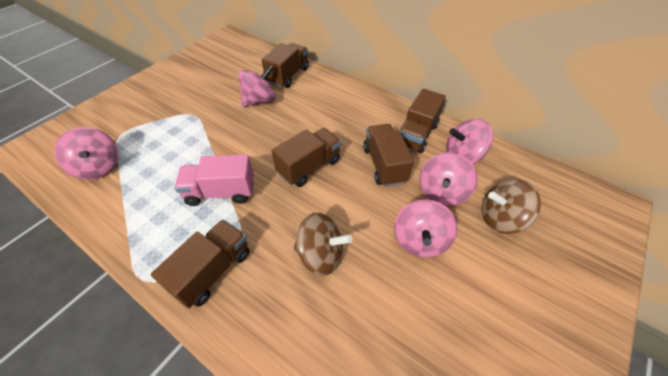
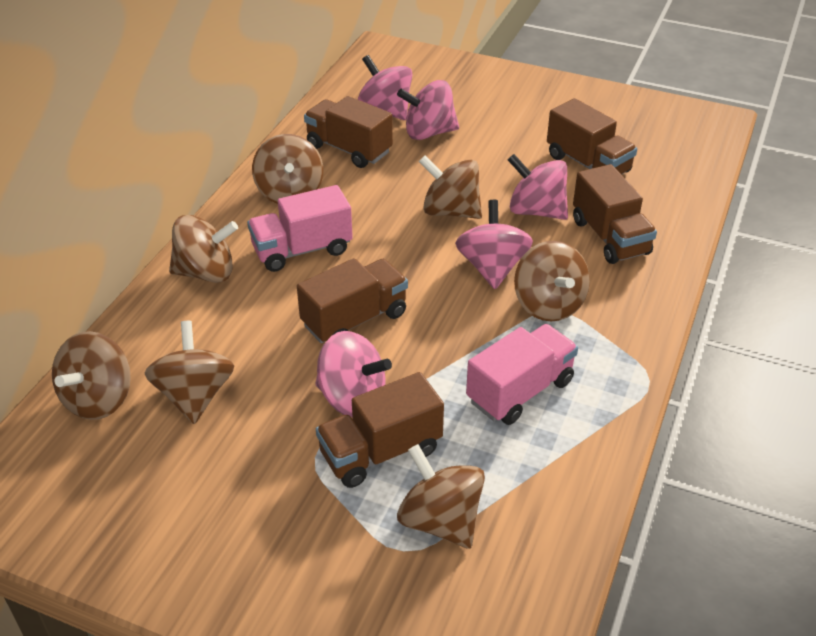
brown spinning top: 2 -> 7
pink truck: 1 -> 2

